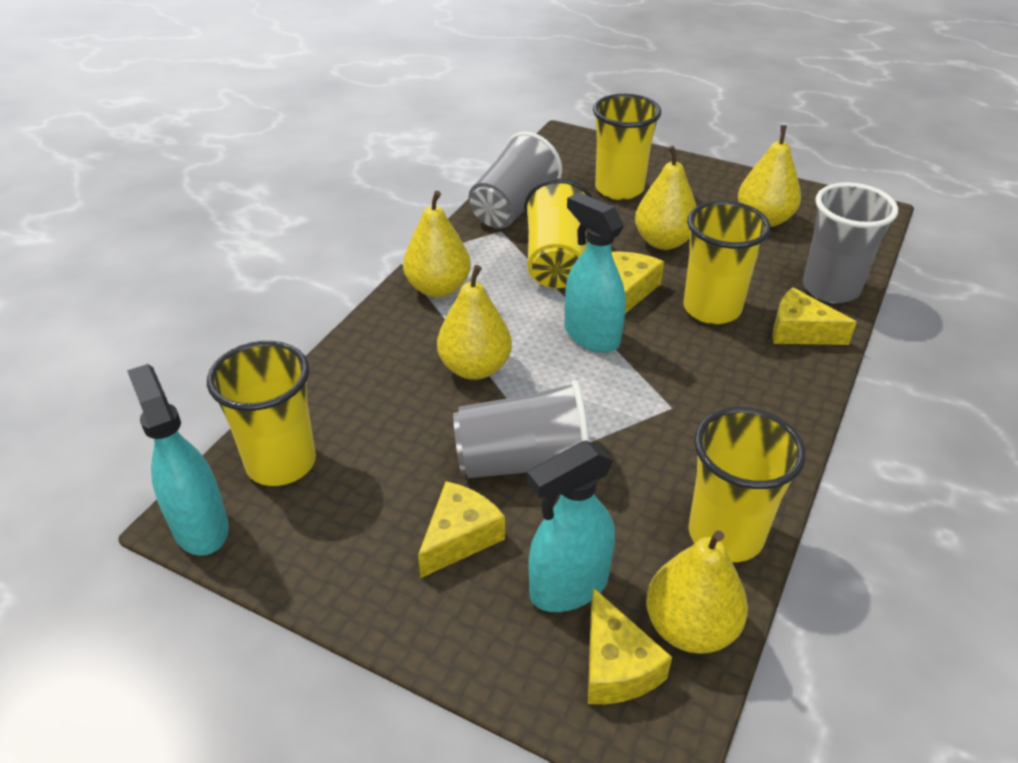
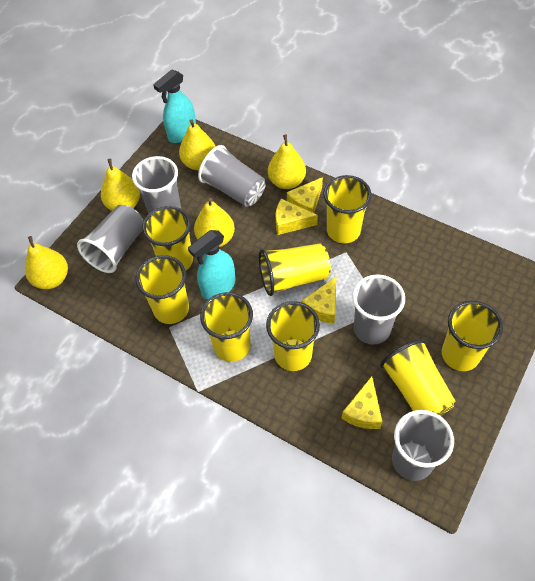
grey cup: 3 -> 5
turquoise spray bottle: 3 -> 2
yellow cup: 5 -> 8

